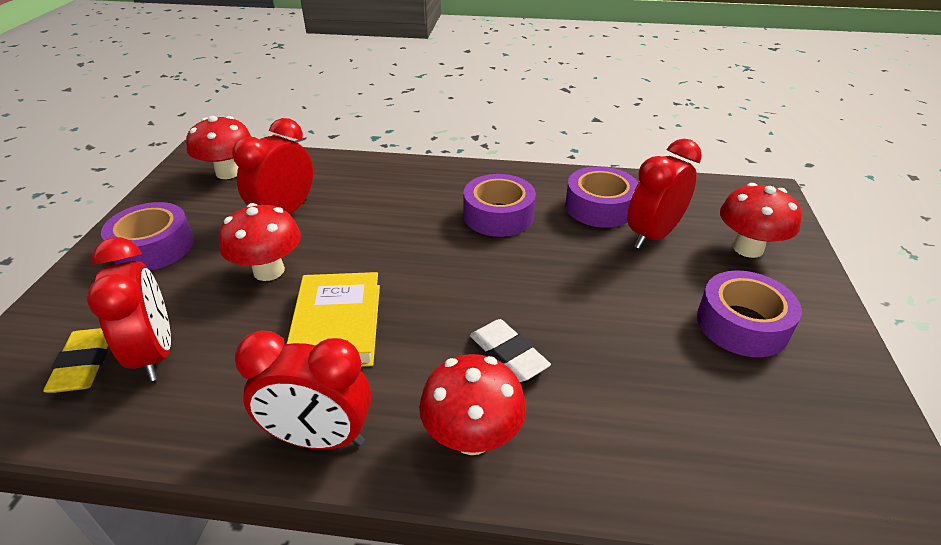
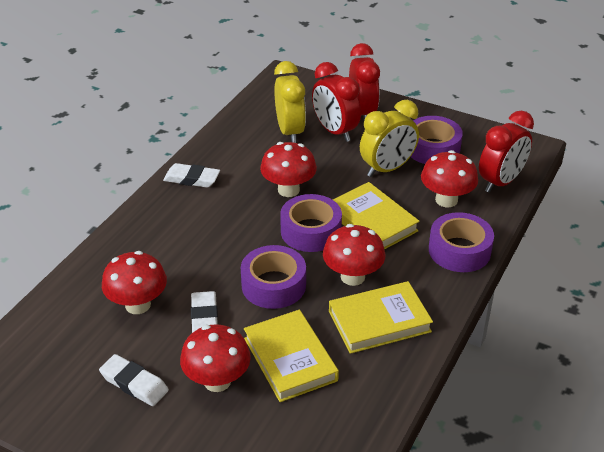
red clock: 4 -> 3
red mushroom: 4 -> 5
white eraser: 1 -> 3
yellow book: 1 -> 3
yellow clock: 0 -> 2
yellow eraser: 1 -> 0

